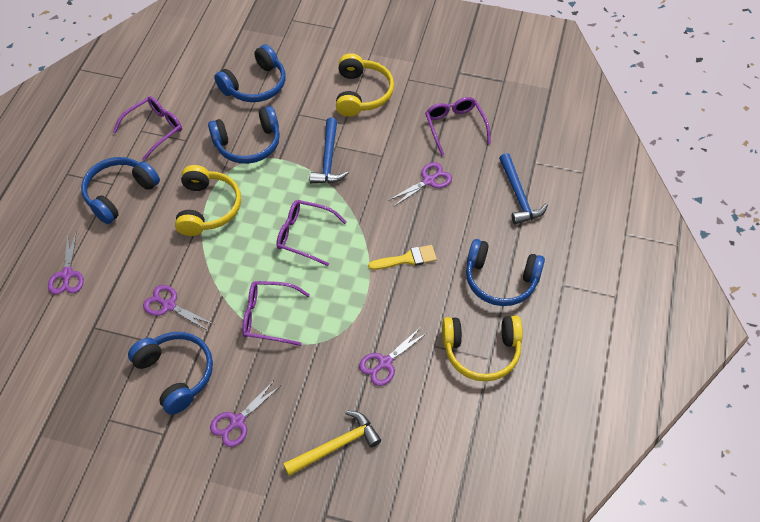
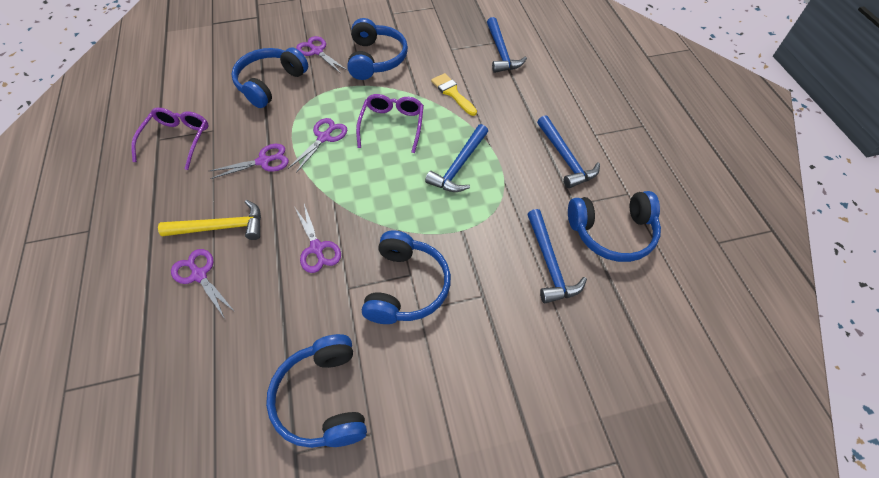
blue hammer: 2 -> 4
purple glasses: 4 -> 2
yellow headphones: 3 -> 0

